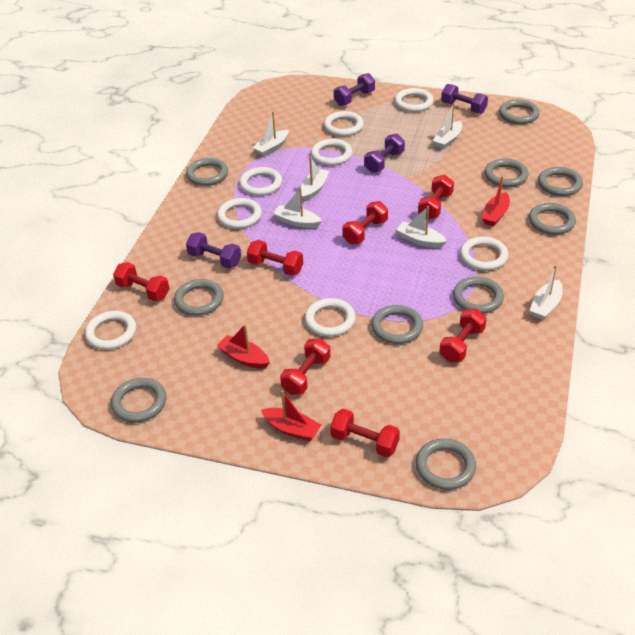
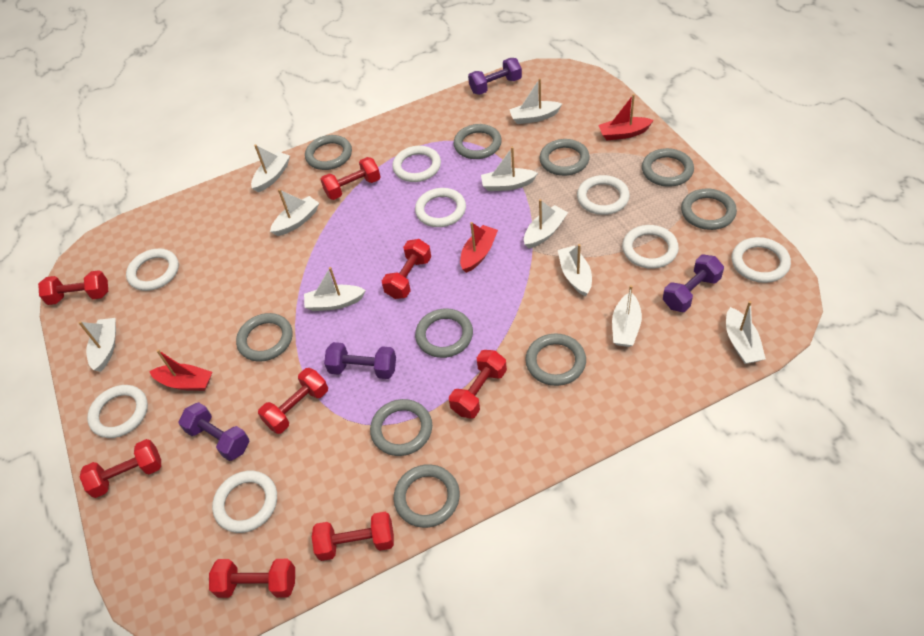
red dumbbell: 7 -> 8
white boat: 6 -> 10

